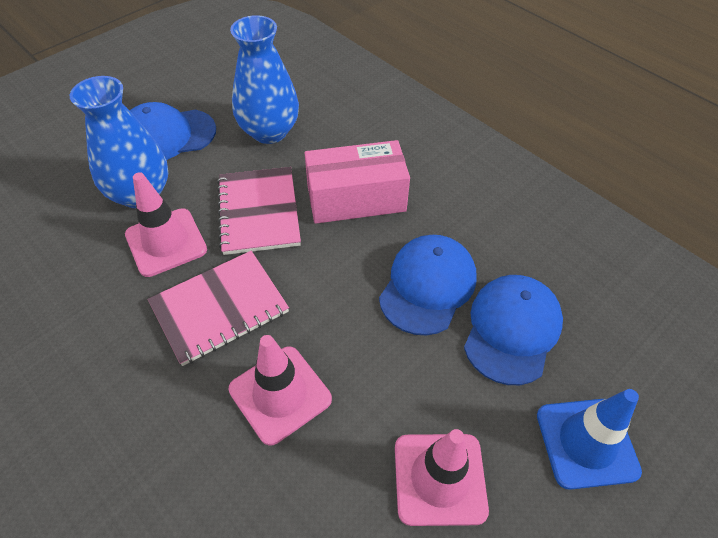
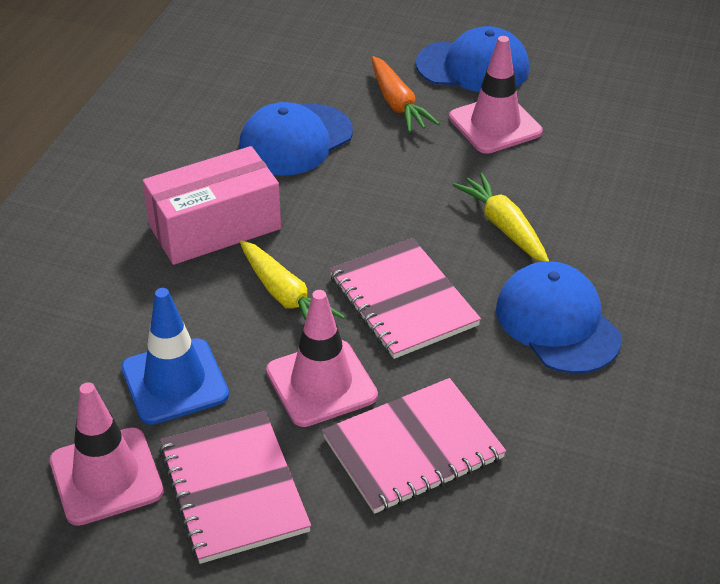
blue vase: 2 -> 0
orange carrot: 0 -> 1
pink notebook: 2 -> 3
yellow carrot: 0 -> 2

